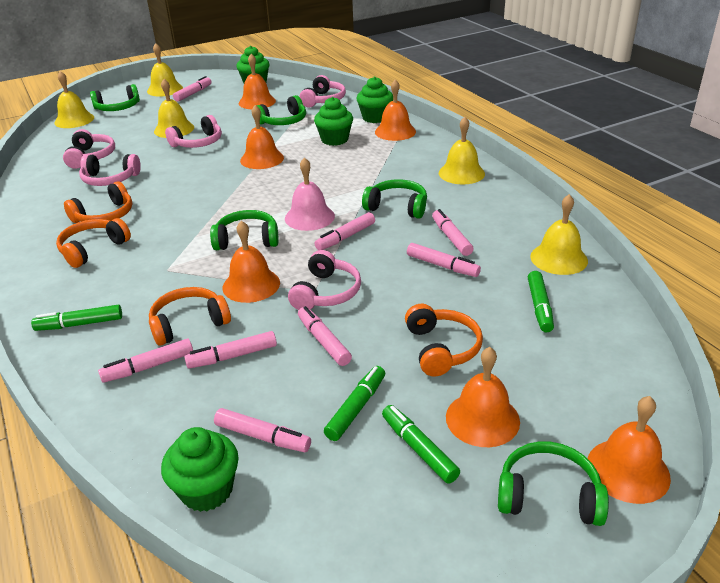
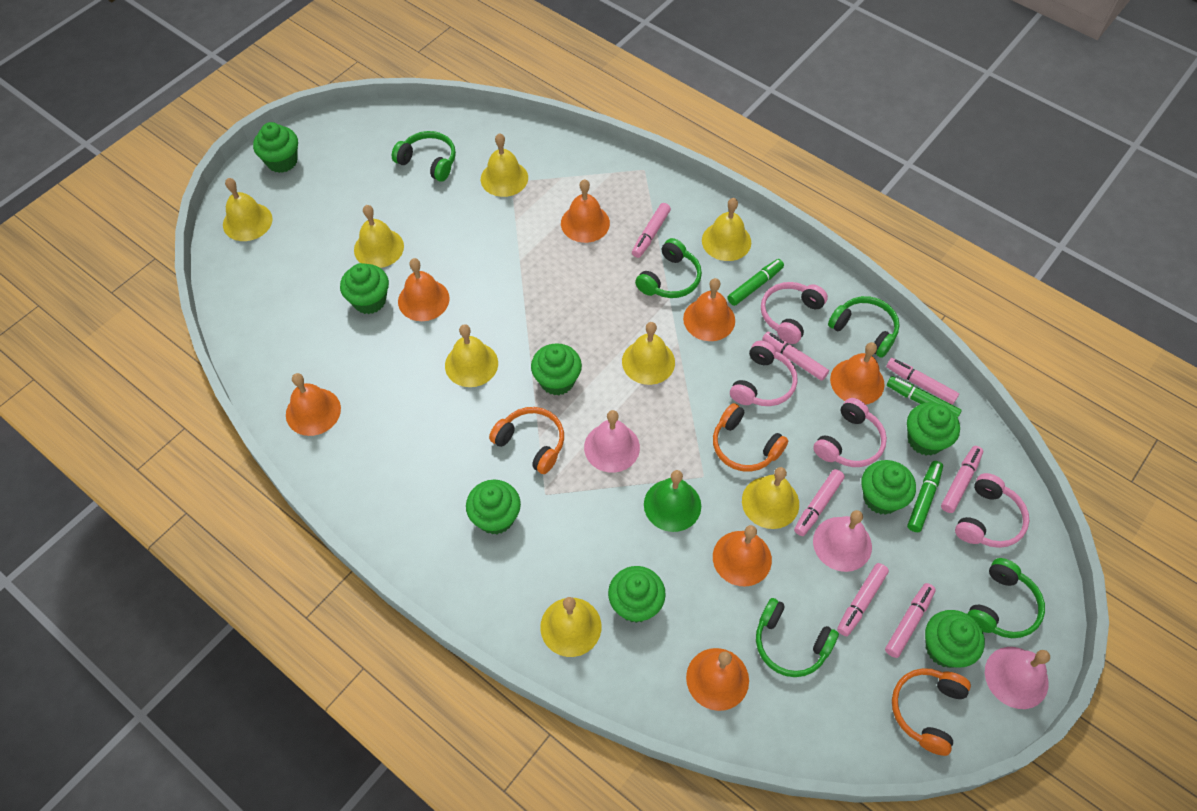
green bell: 0 -> 1
green cupcake: 4 -> 8
green marker: 4 -> 3
orange bell: 6 -> 7
orange headphones: 4 -> 3
pink bell: 1 -> 3
pink headphones: 5 -> 4
pink marker: 8 -> 7
yellow bell: 5 -> 8

